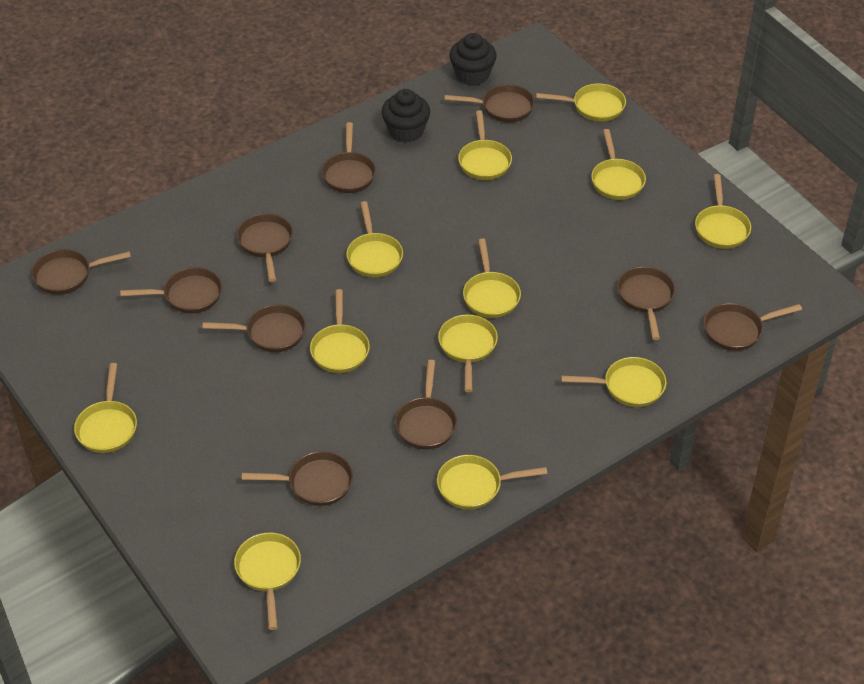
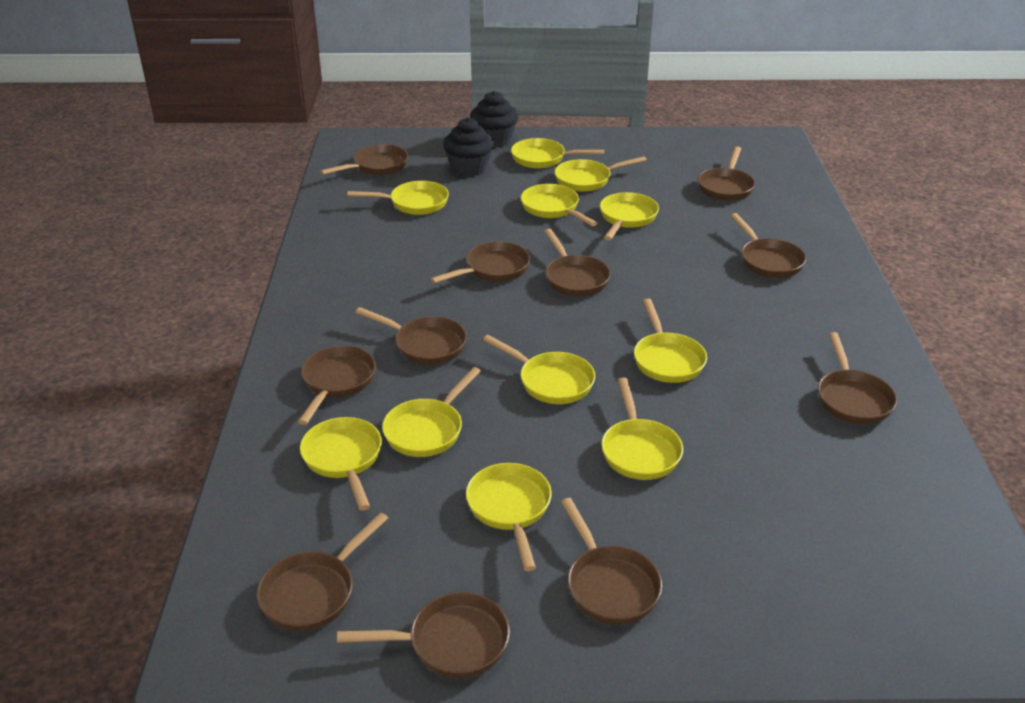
brown pan: 10 -> 11
yellow pan: 12 -> 11

